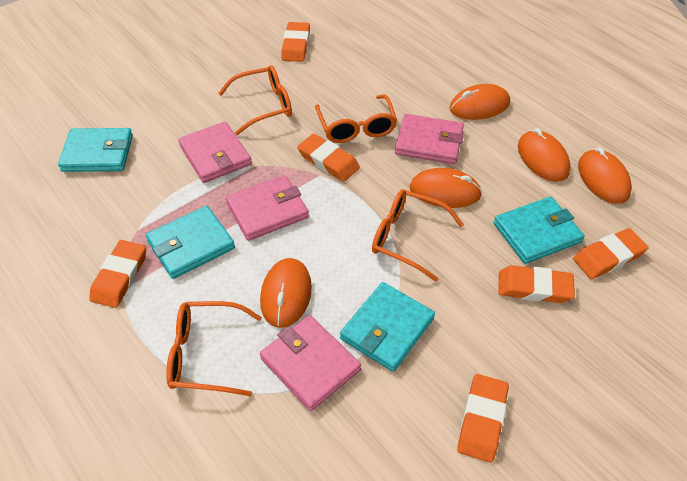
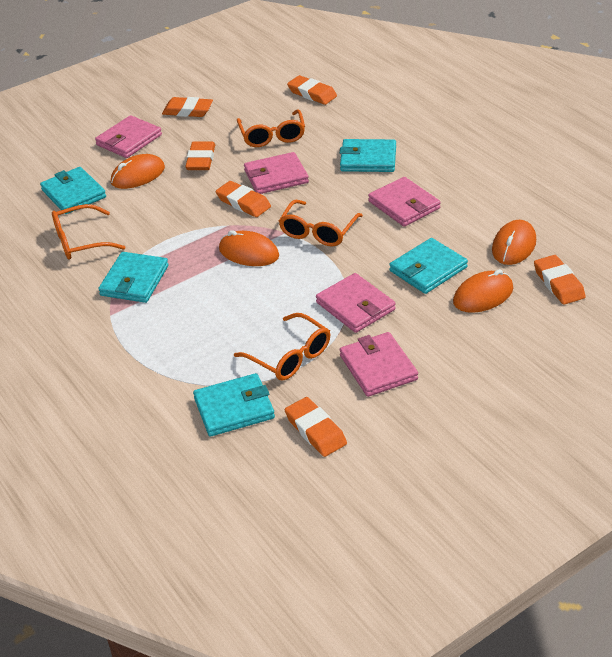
orange mouse: 5 -> 4
pink wallet: 4 -> 5
turquoise wallet: 4 -> 5

